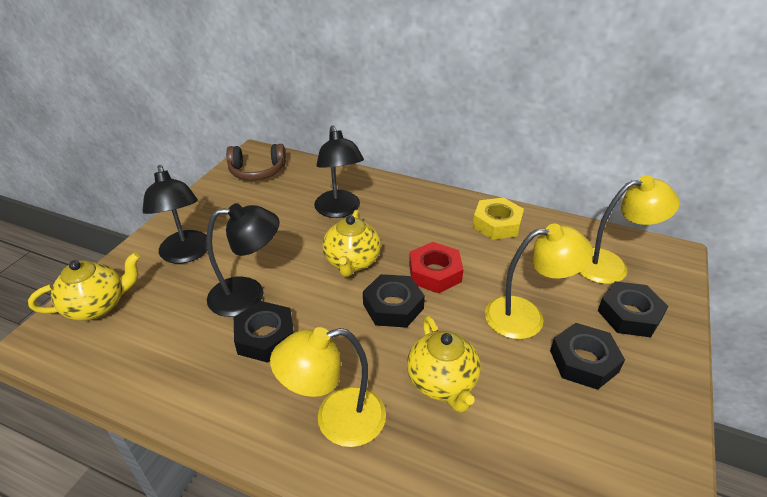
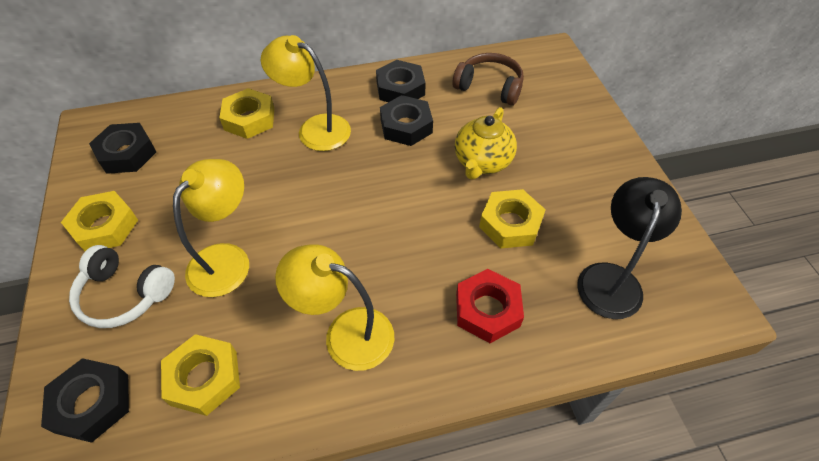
black lamp: 3 -> 1
white headphones: 0 -> 1
yellow nut: 1 -> 4
yellow teapot: 3 -> 1

